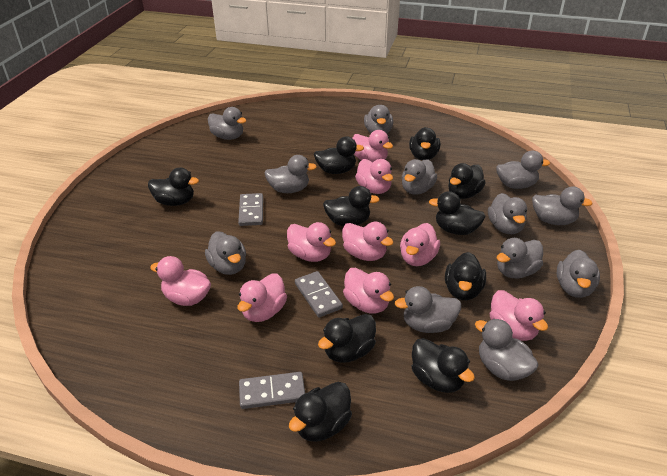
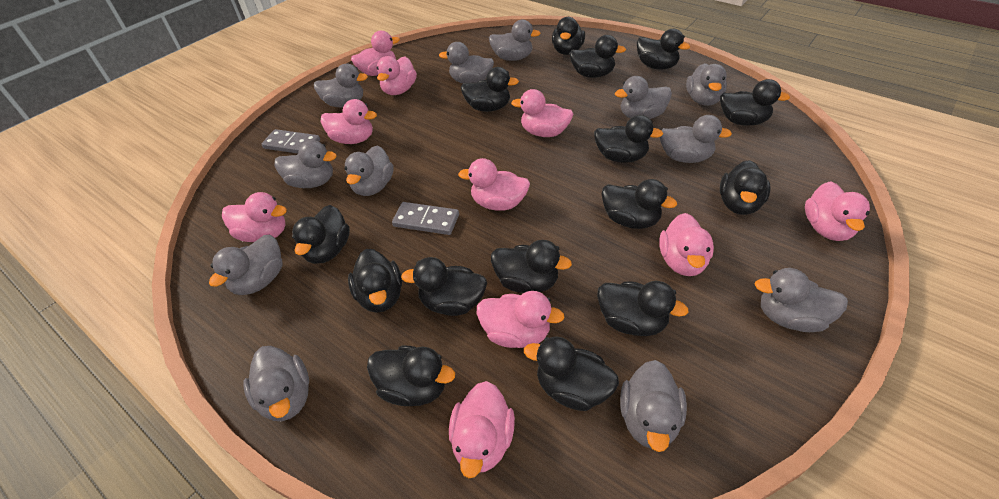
black duck: 10 -> 15
grey domino: 3 -> 2
pink duck: 9 -> 10

